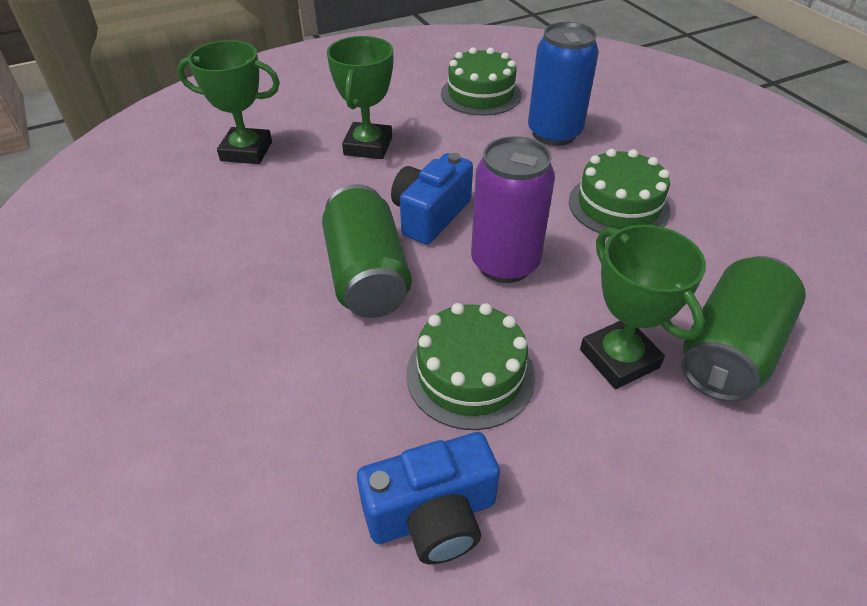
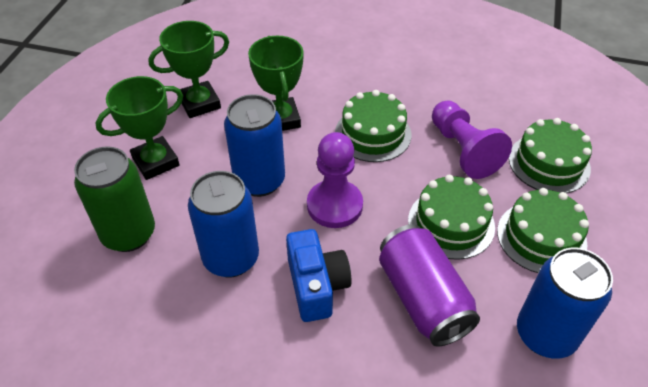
blue camera: 2 -> 1
blue can: 1 -> 3
green cake: 3 -> 4
green can: 2 -> 1
purple pawn: 0 -> 2

